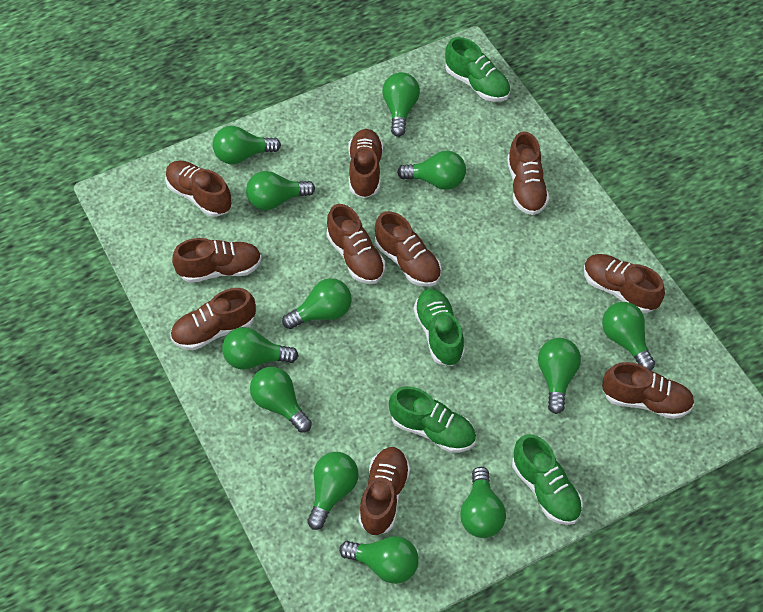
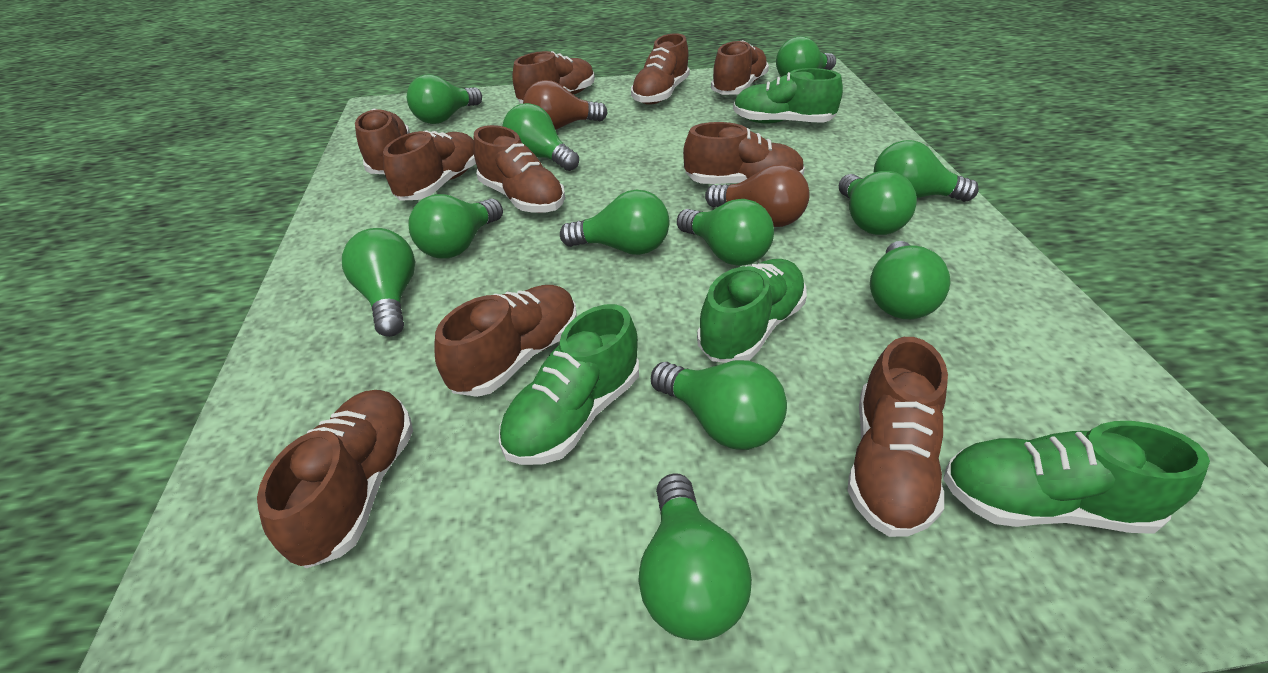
brown light bulb: 0 -> 2

